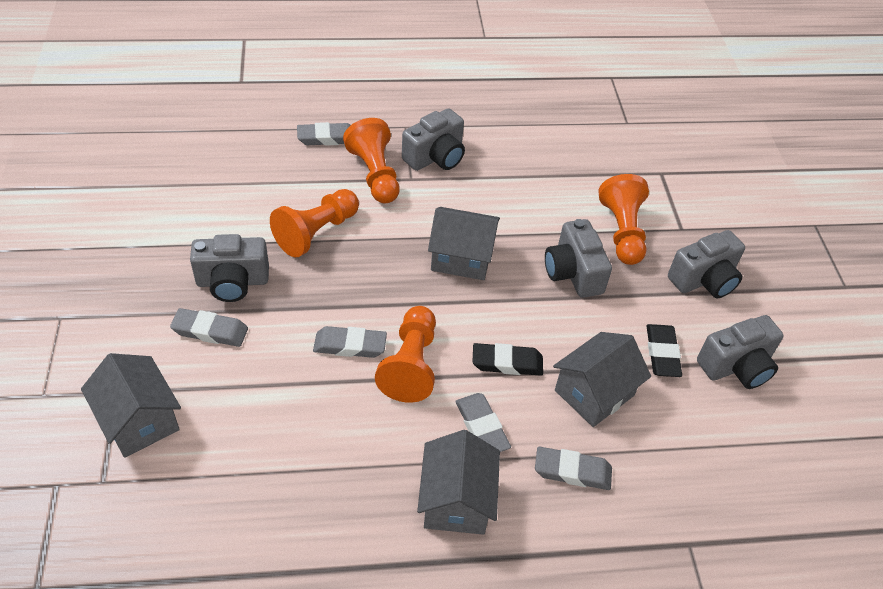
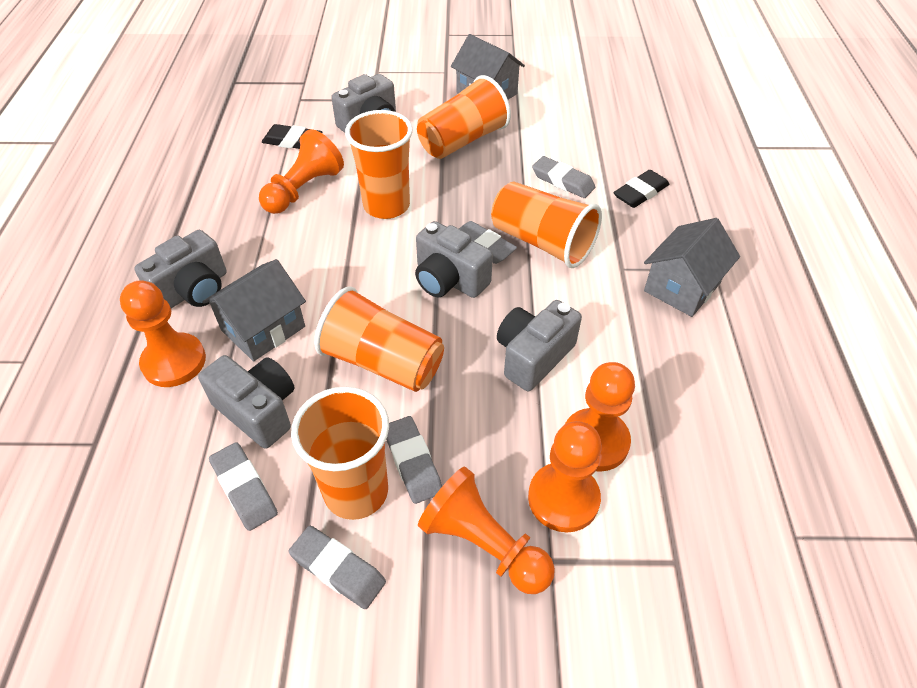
grey house: 4 -> 3
orange cup: 0 -> 5
orange pawn: 4 -> 5

